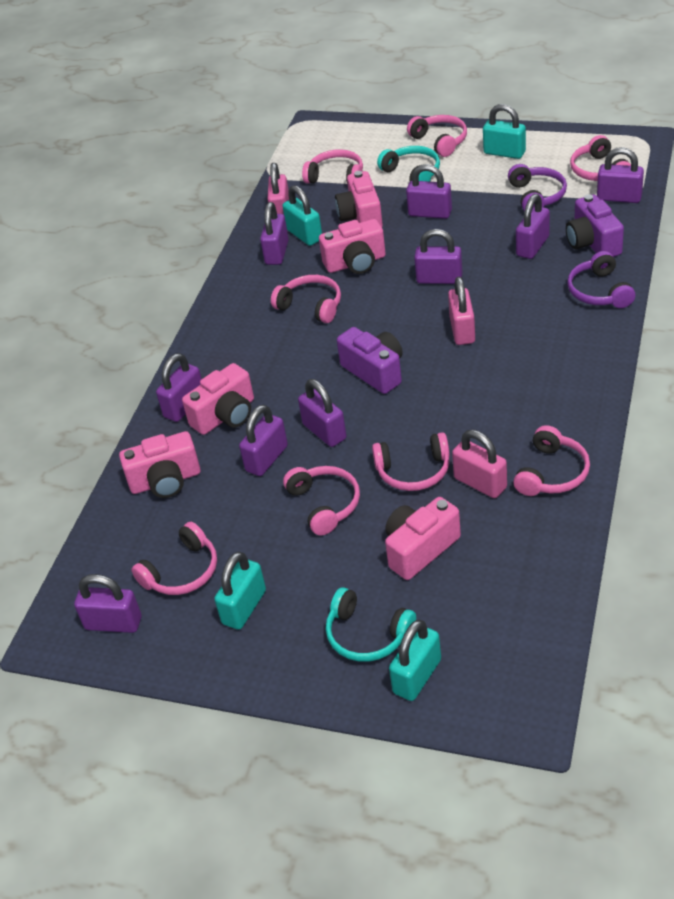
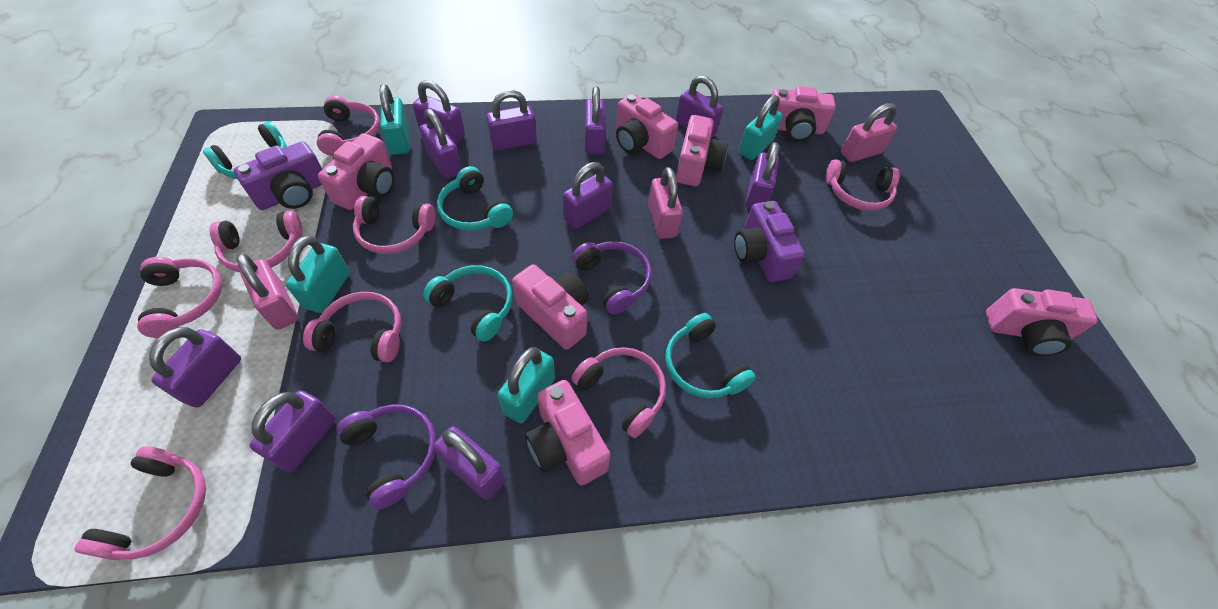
pink camera: 5 -> 7
purple padlock: 9 -> 10
turquoise headphones: 2 -> 4

